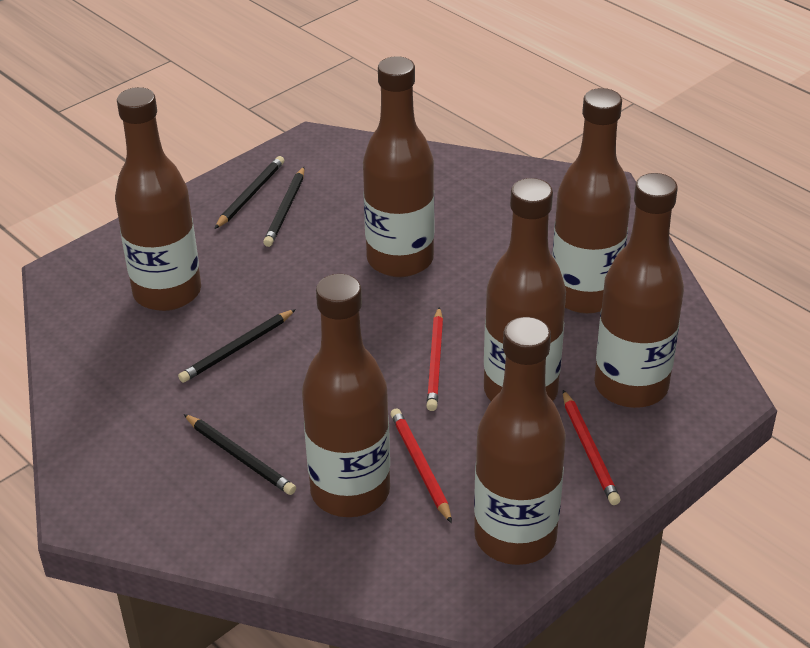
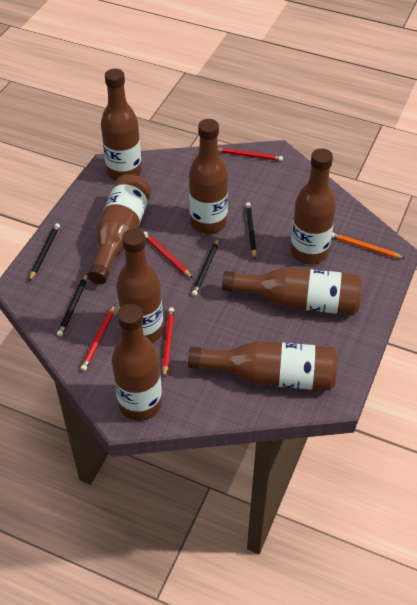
brown bottle: 7 -> 8
orange pencil: 0 -> 1
red pencil: 3 -> 4

